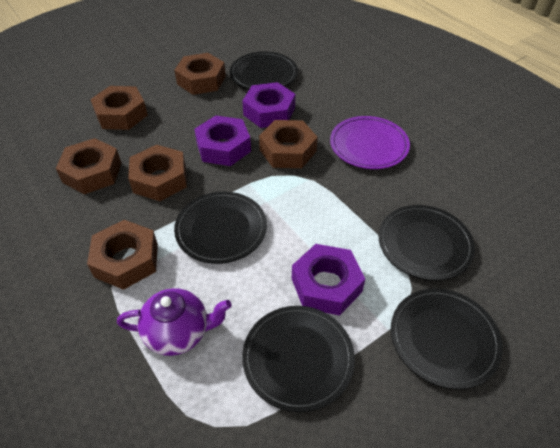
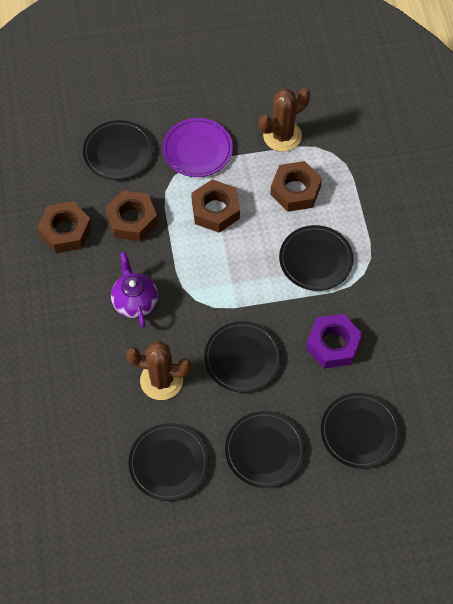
black plate: 5 -> 6
brown cactus: 0 -> 2
brown nut: 6 -> 4
purple nut: 3 -> 1

